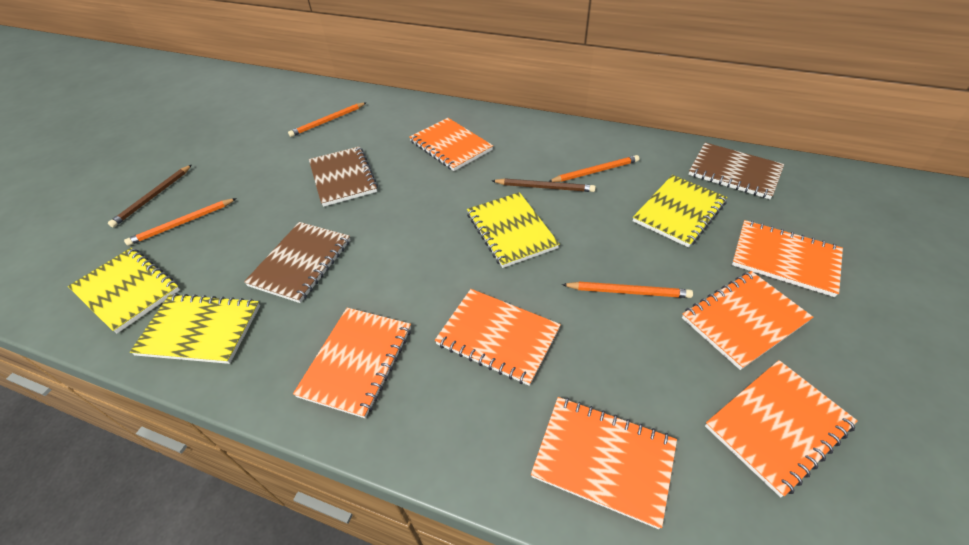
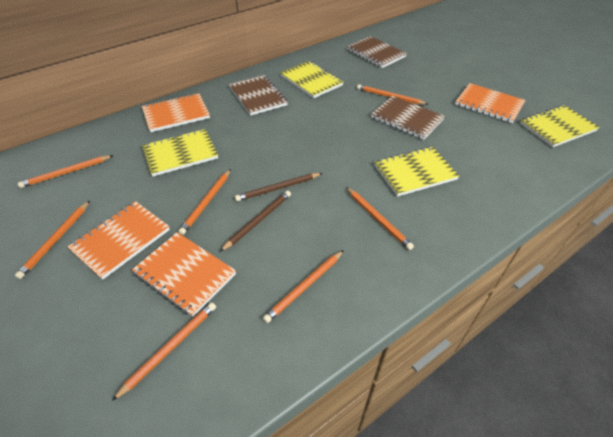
orange notebook: 7 -> 4
orange pencil: 4 -> 7

